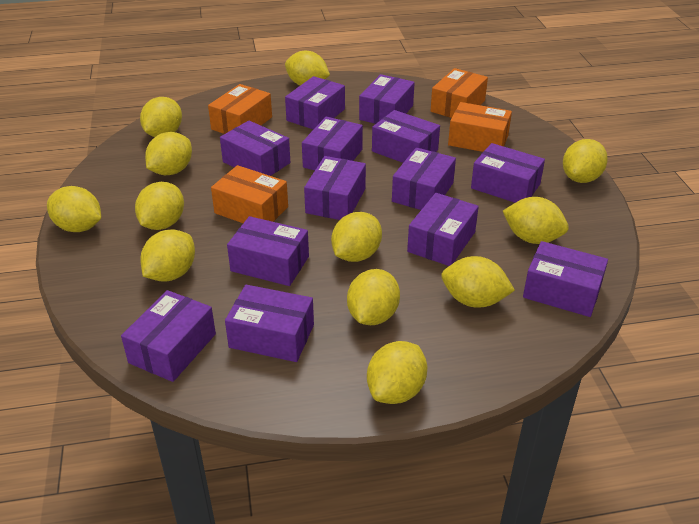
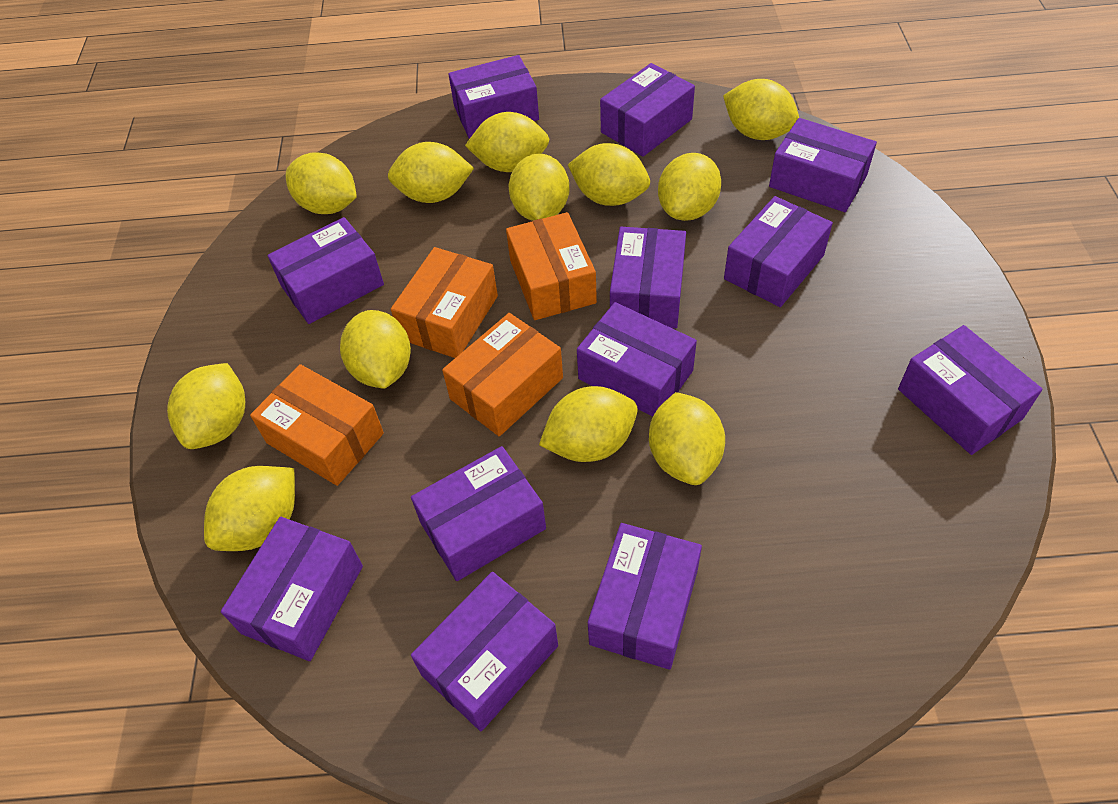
purple box: 13 -> 12

